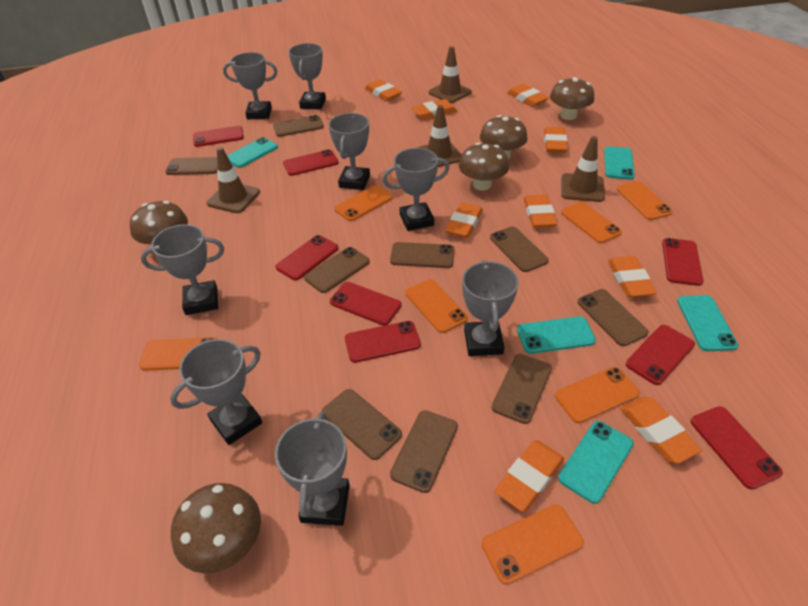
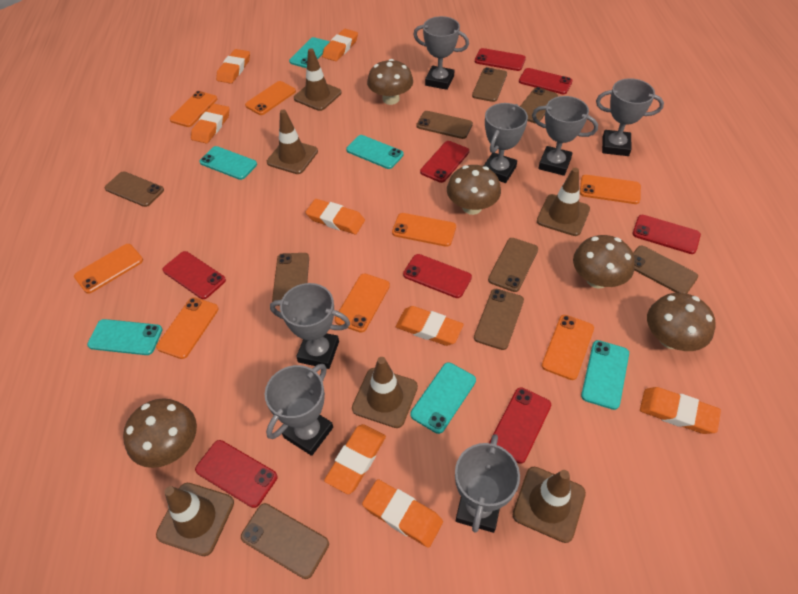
brown traffic cone: 4 -> 6
grey trophy: 8 -> 7
orange eraser: 9 -> 8
orange phone: 7 -> 8
turquoise phone: 5 -> 6

